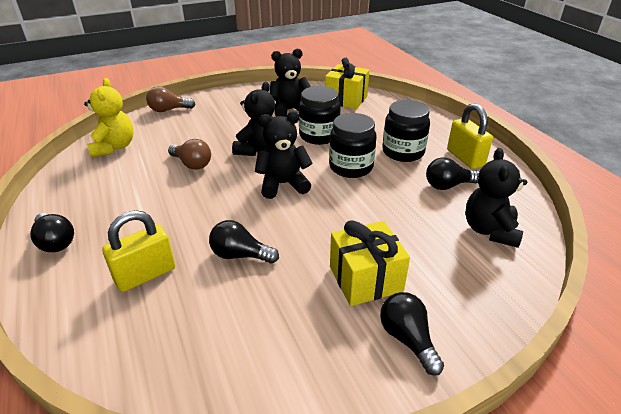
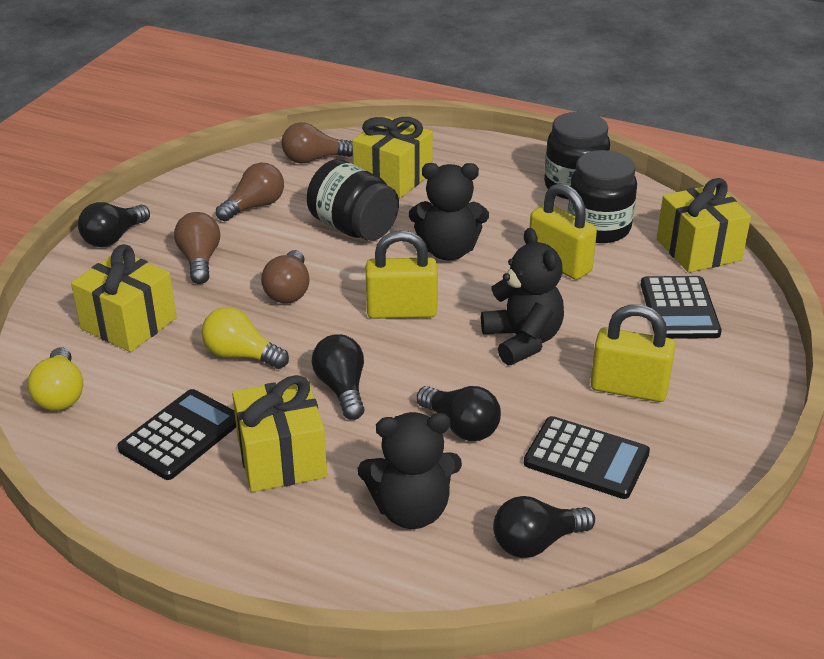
black calculator: 0 -> 3
black teddy bear: 4 -> 3
brown light bulb: 2 -> 4
yellow gift: 2 -> 4
yellow light bulb: 0 -> 2
yellow padlock: 2 -> 3
yellow teddy bear: 1 -> 0

